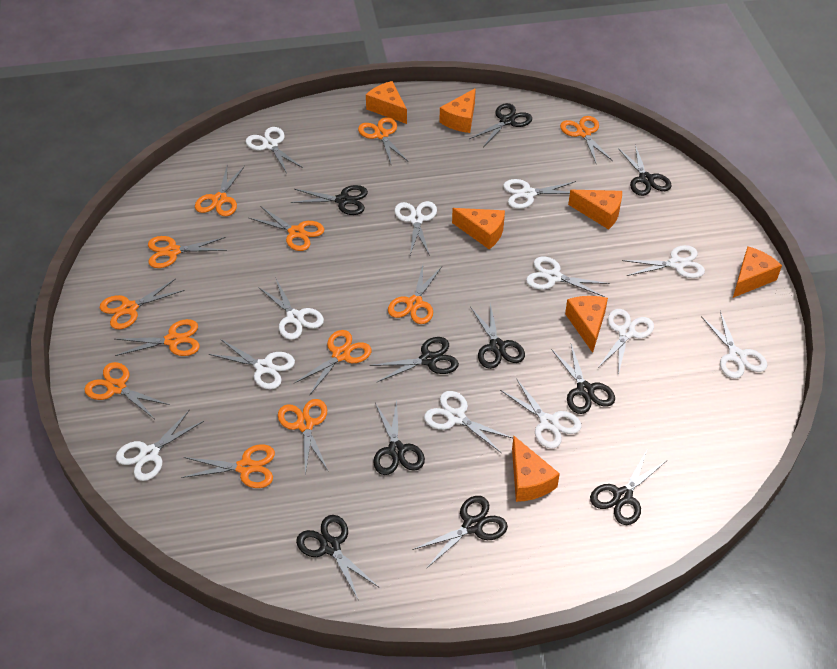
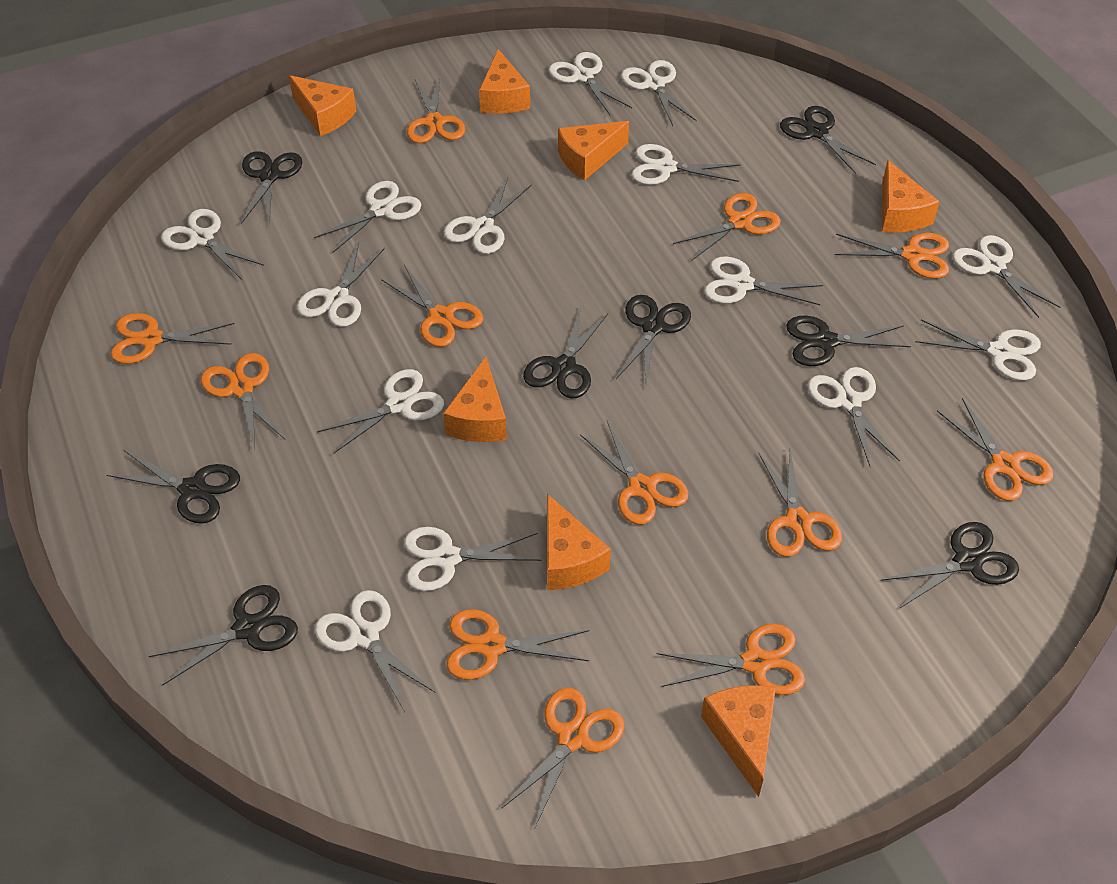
black scissors: 10 -> 8
white scissors: 12 -> 14

